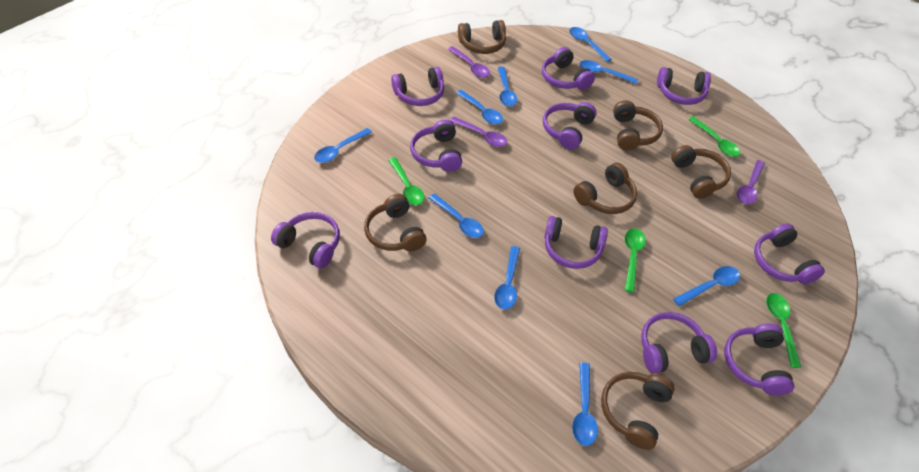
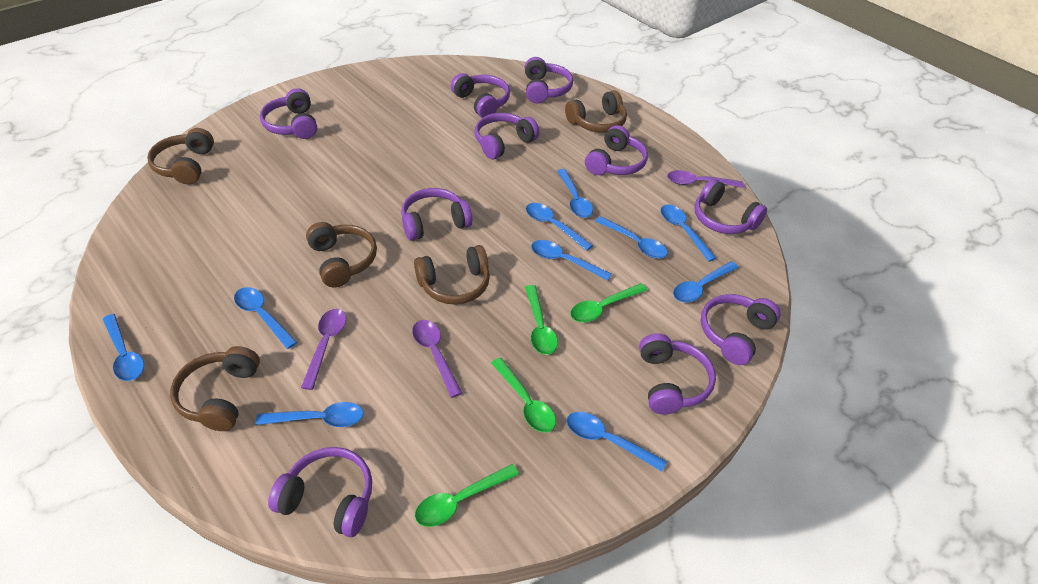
blue spoon: 9 -> 10
brown headphones: 6 -> 5

